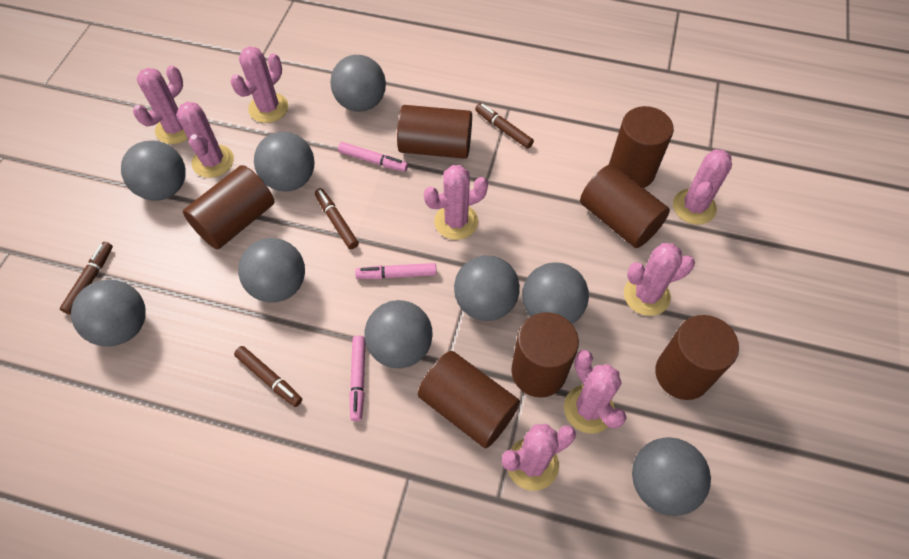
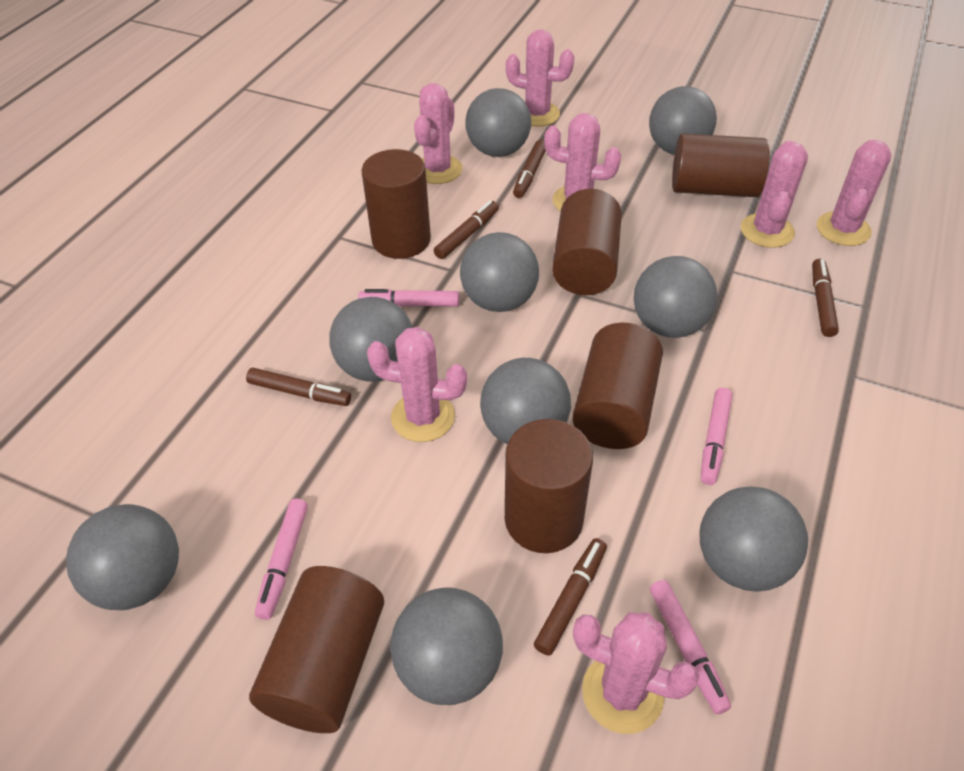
brown cylinder: 7 -> 6
brown marker: 4 -> 5
pink cactus: 8 -> 7
pink marker: 3 -> 4

